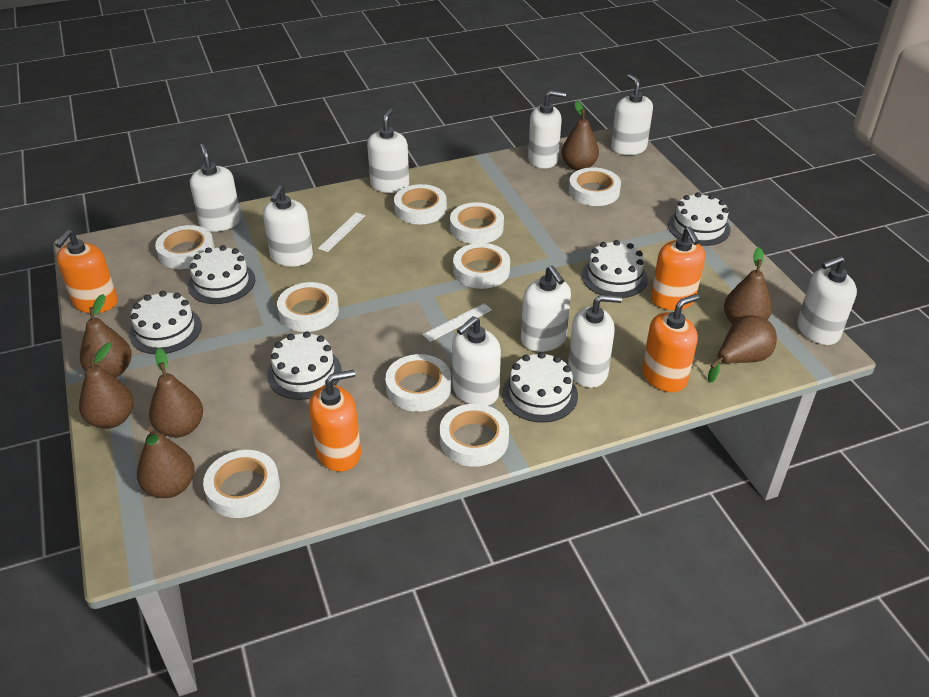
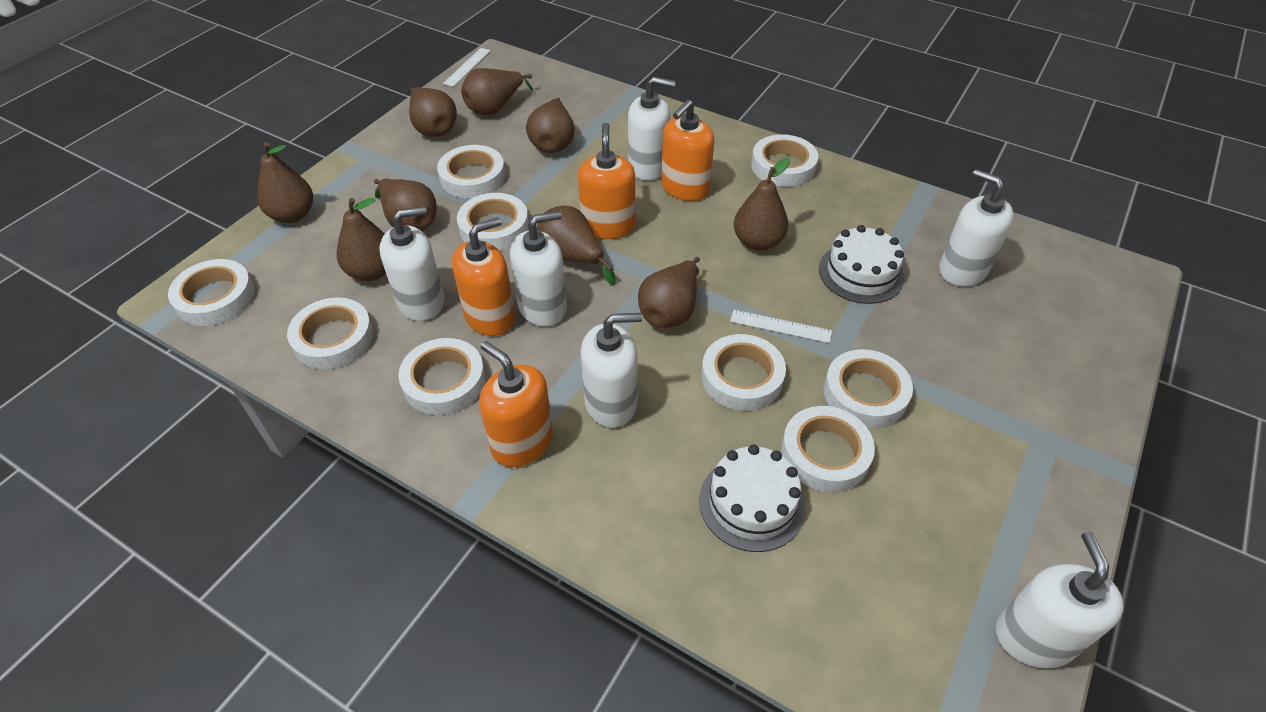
brown pear: 7 -> 9
white cake: 6 -> 2
white soap dispenser: 9 -> 6

